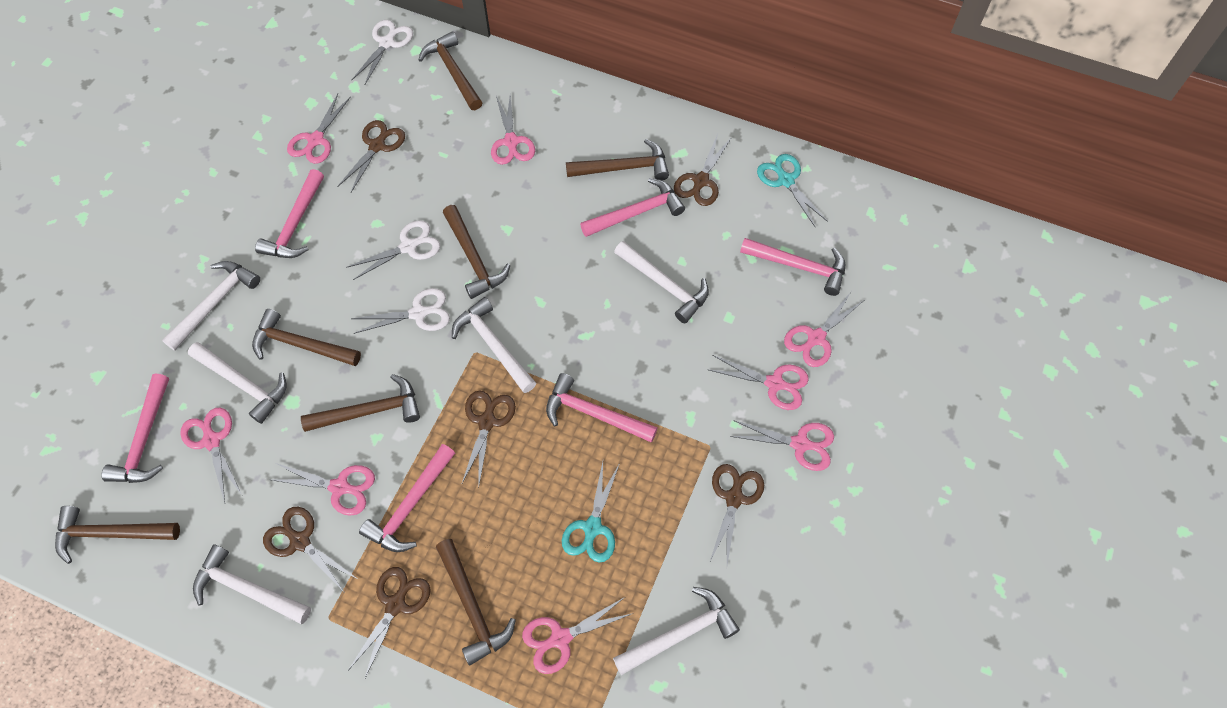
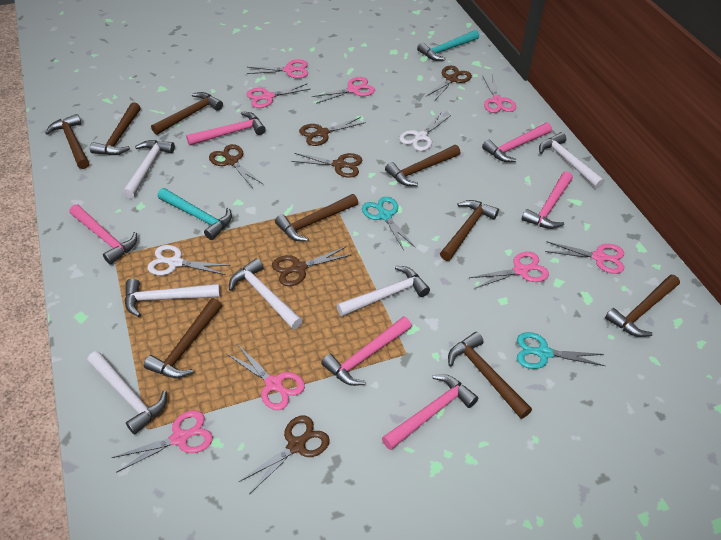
brown hammer: 7 -> 9
turquoise hammer: 0 -> 2
white scissors: 3 -> 2

